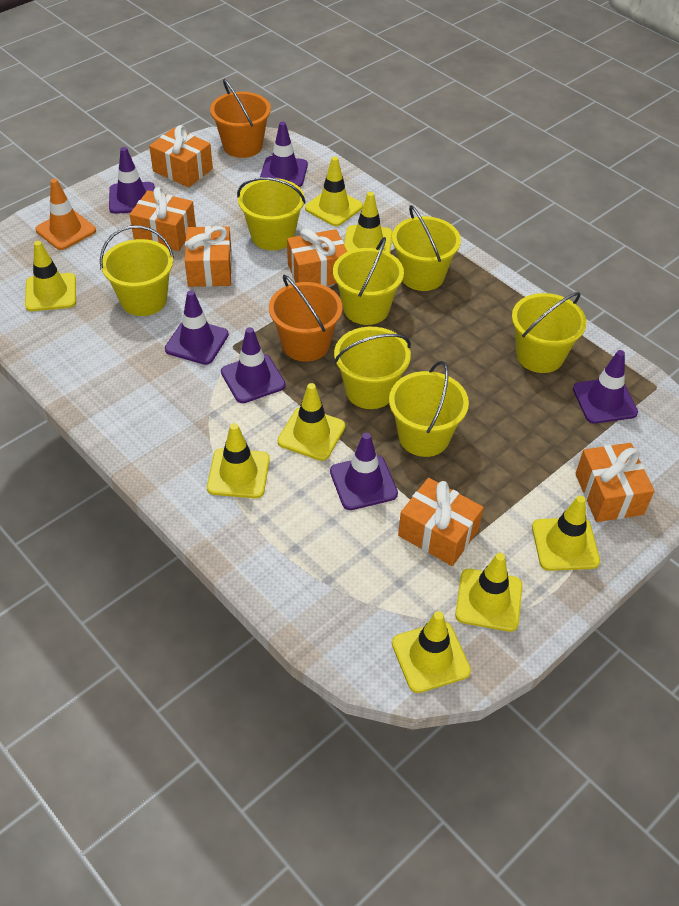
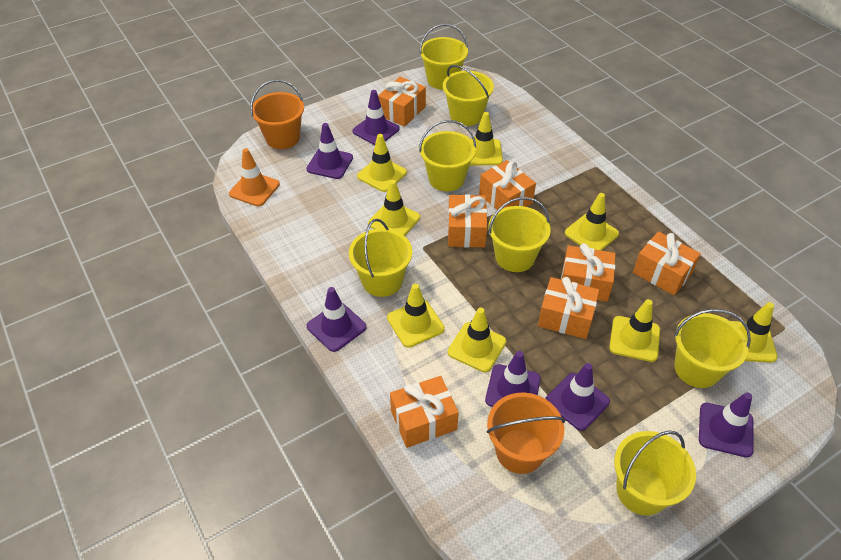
orange gift: 6 -> 7

